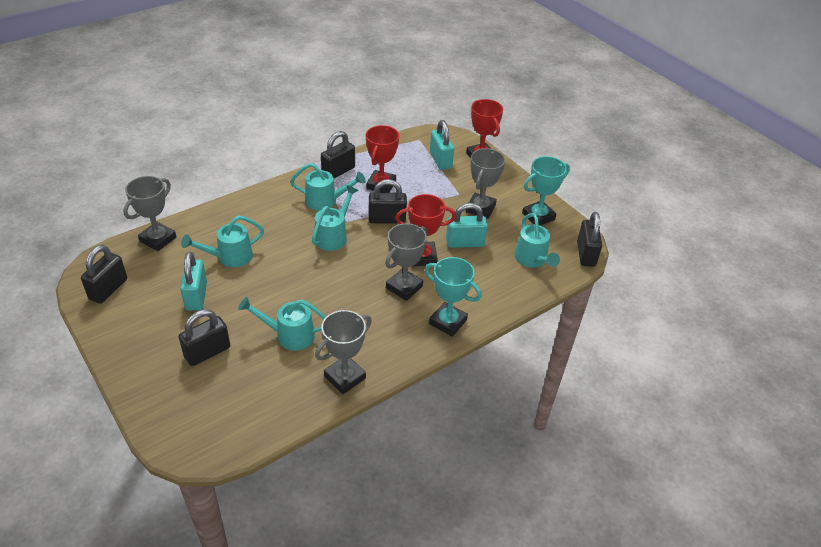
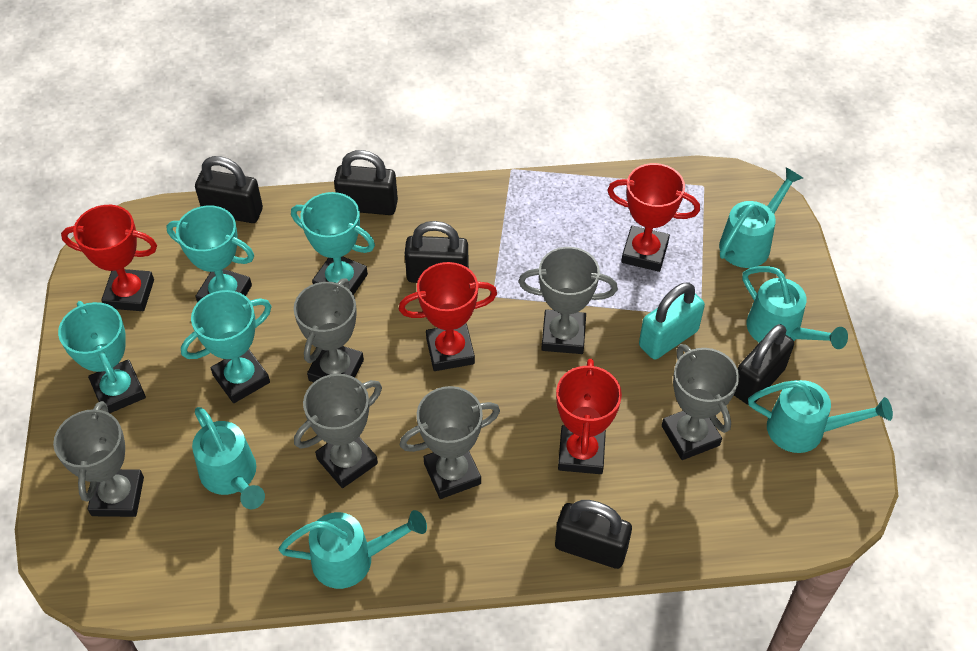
grey trophy: 4 -> 6
red trophy: 3 -> 4
turquoise padlock: 3 -> 1
turquoise trophy: 2 -> 4

